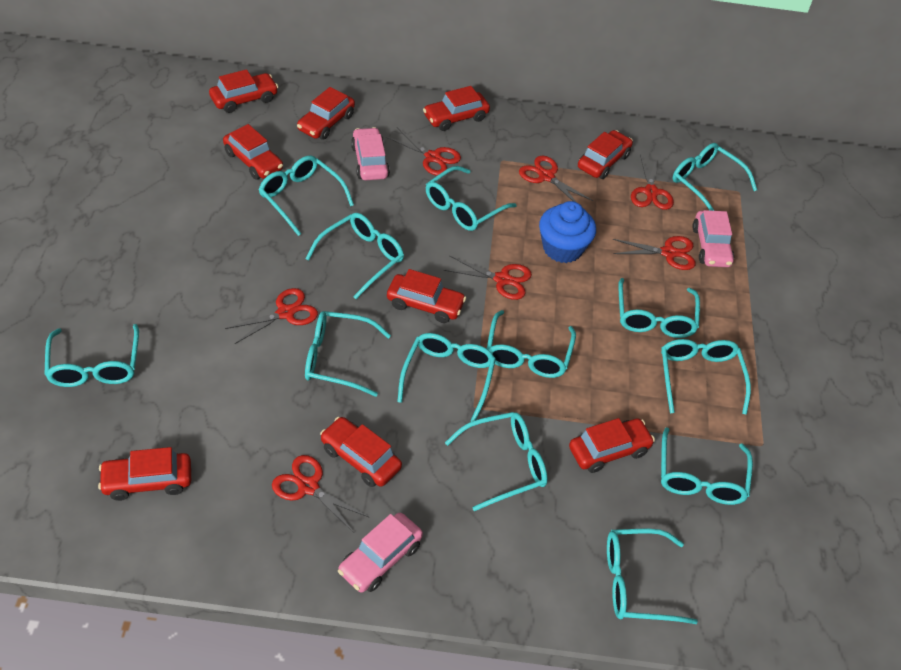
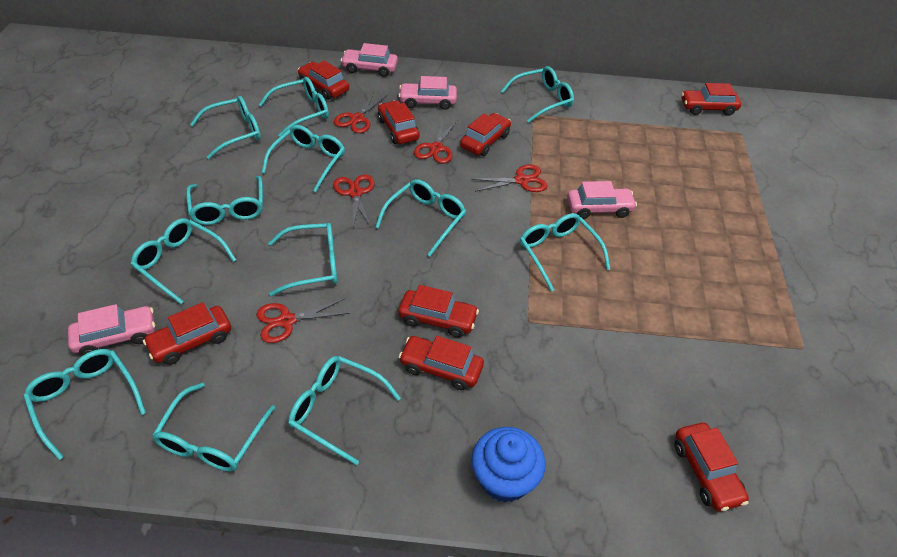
pink car: 3 -> 4
red car: 9 -> 8
red scissors: 7 -> 5
turquoise glasses: 13 -> 12

